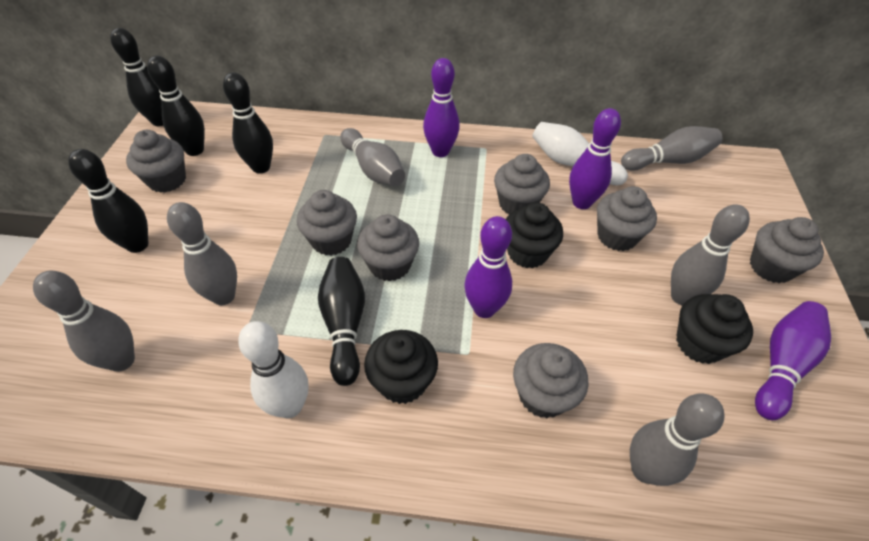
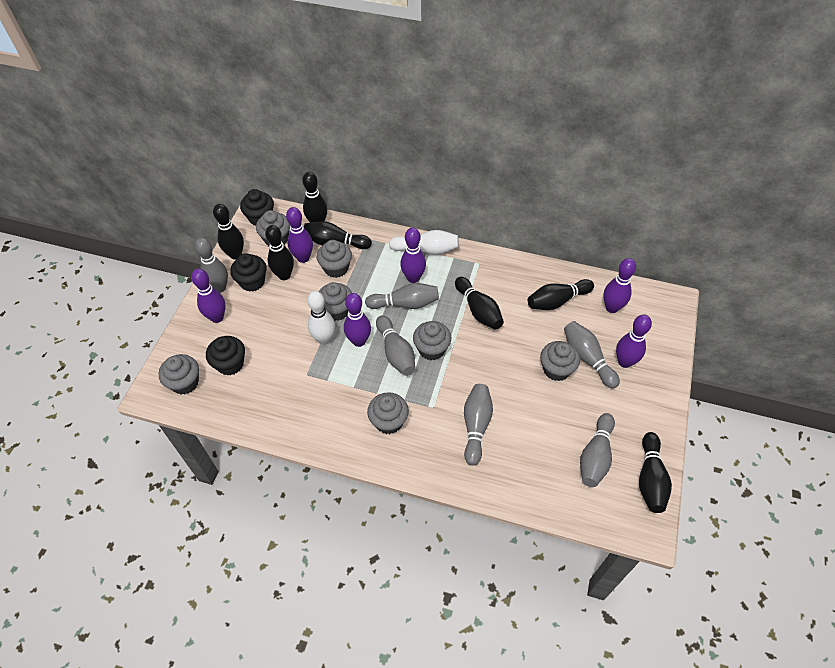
black bowling pin: 5 -> 7
purple bowling pin: 4 -> 6

